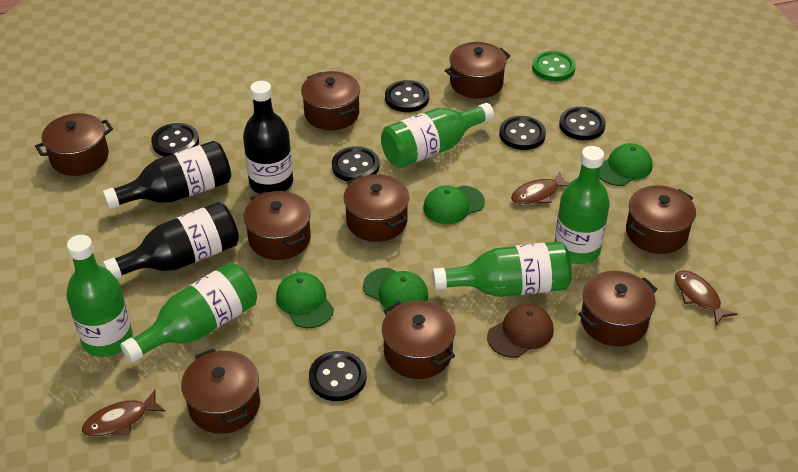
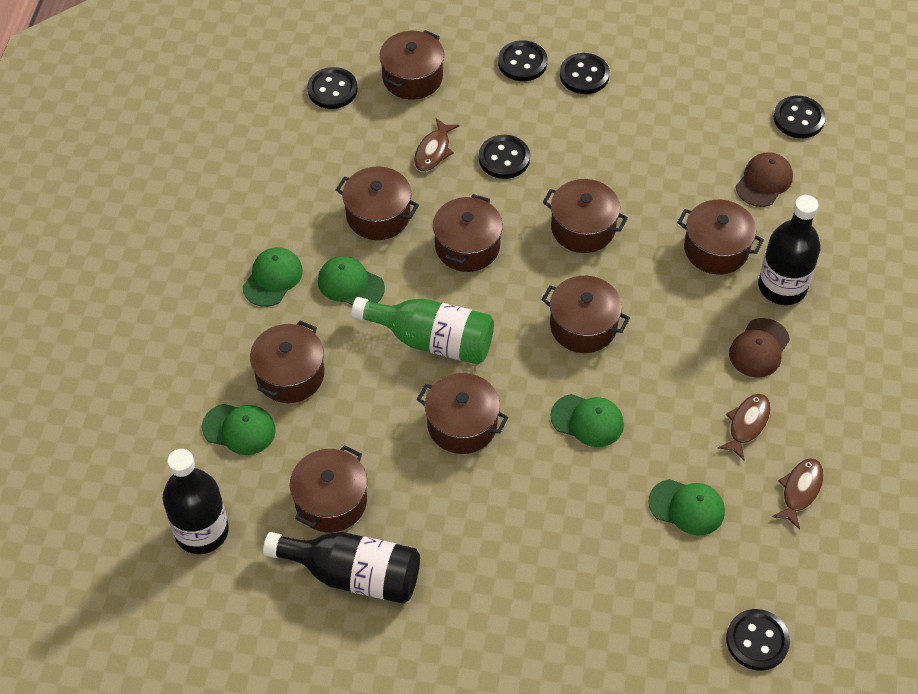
brown cap: 1 -> 2
green bottle: 5 -> 1
green button: 1 -> 0
green cap: 4 -> 5

